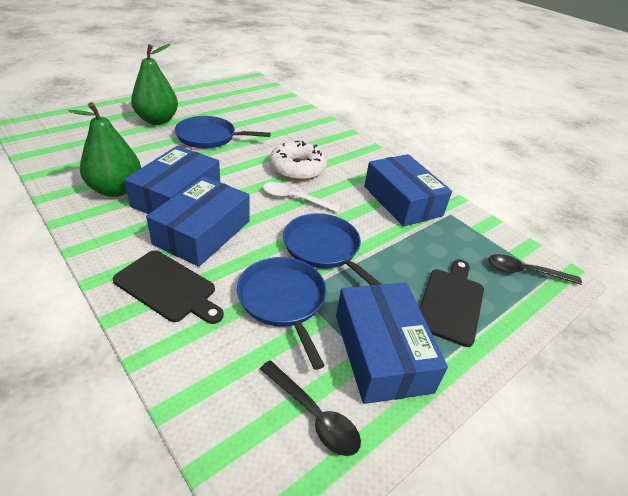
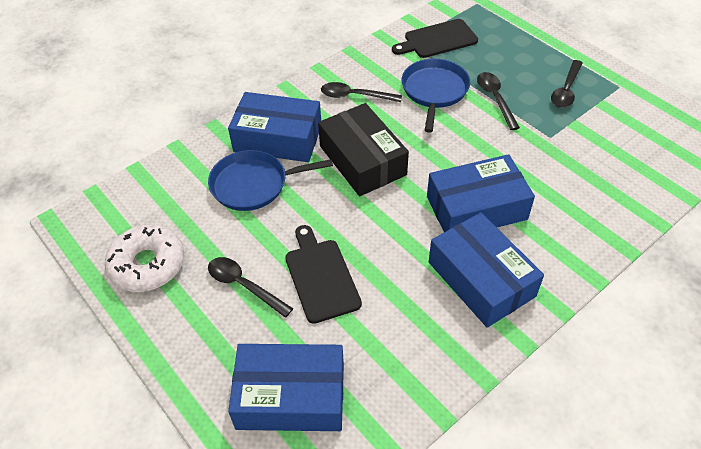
black box: 0 -> 1
black spoon: 2 -> 4
blue pan: 3 -> 2
green pear: 2 -> 0
white spoon: 1 -> 0

